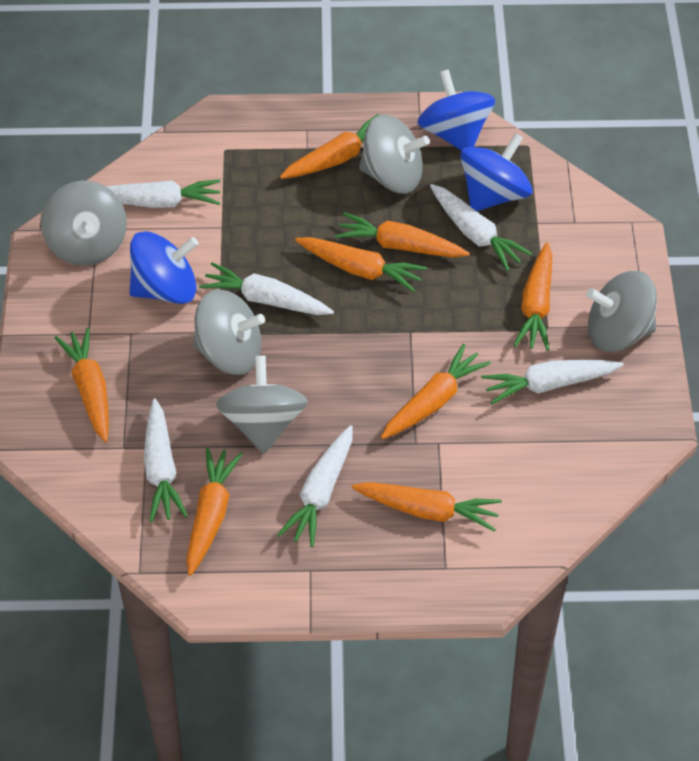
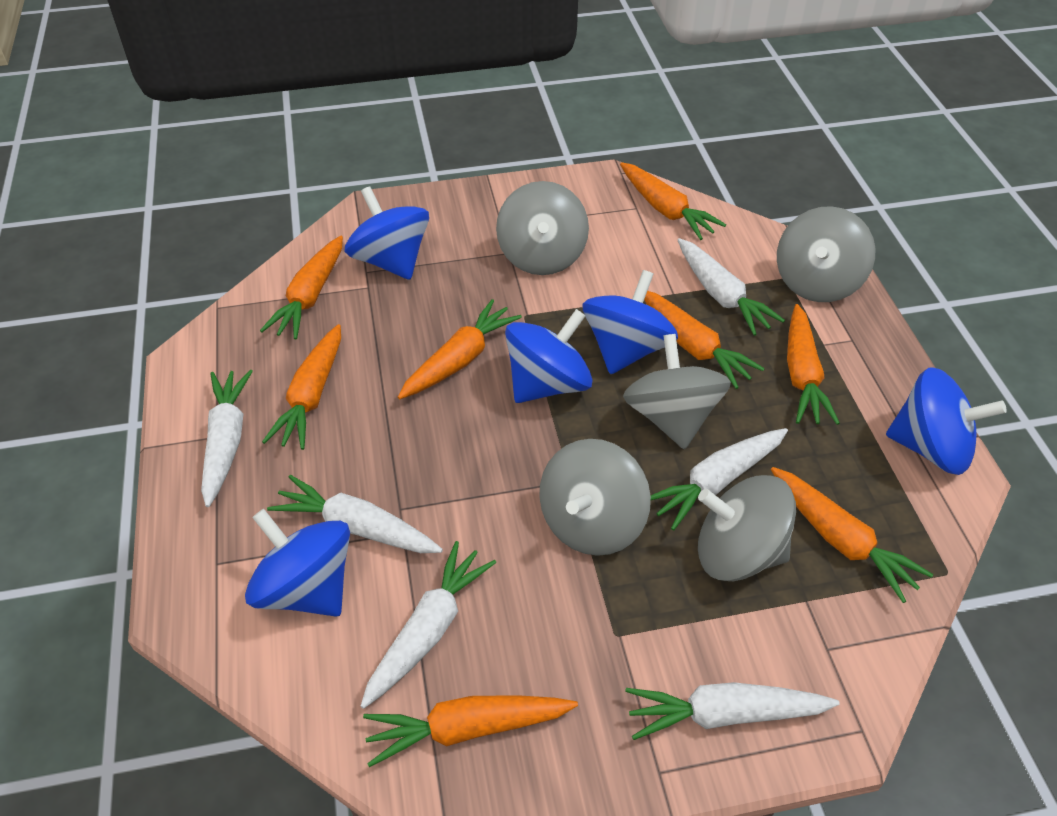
blue spinning top: 3 -> 5

